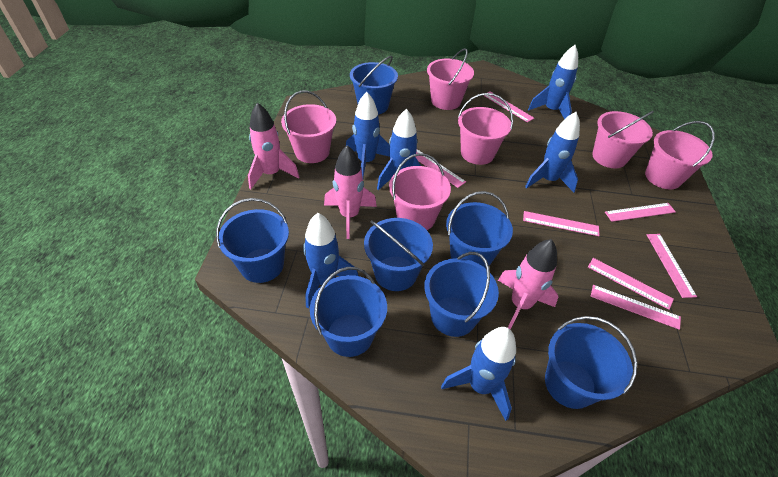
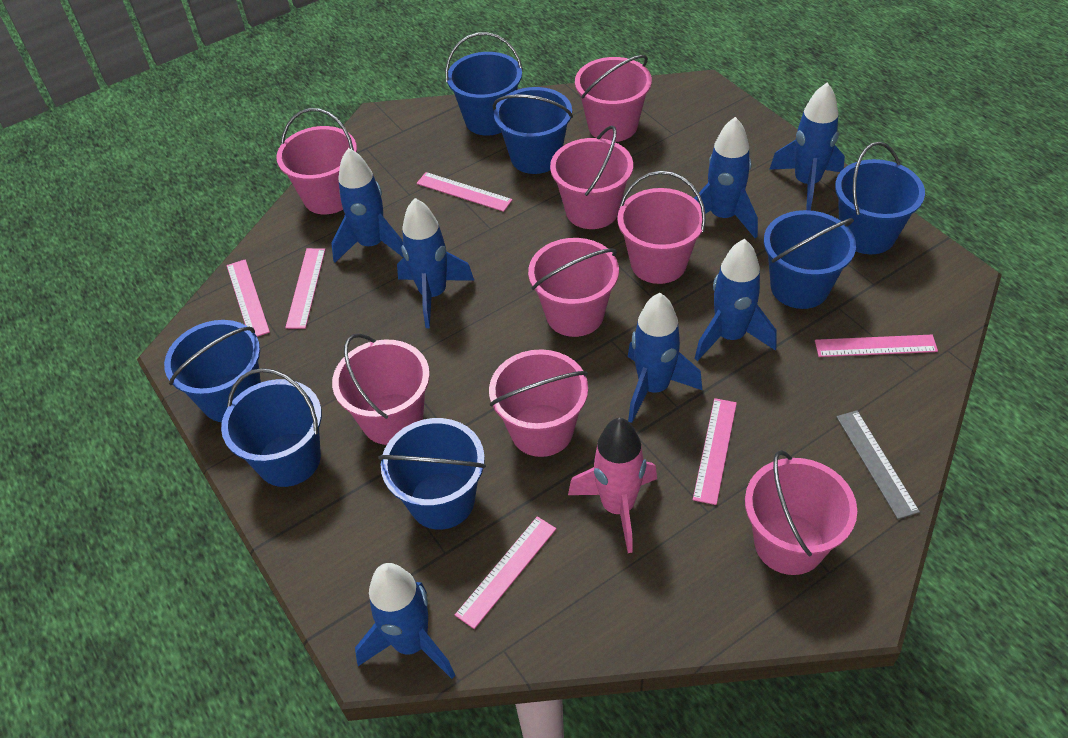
blue rocket: 6 -> 7
grey ruler: 0 -> 1
pink bucket: 6 -> 8
pink rocket: 3 -> 1
pink ruler: 7 -> 6

